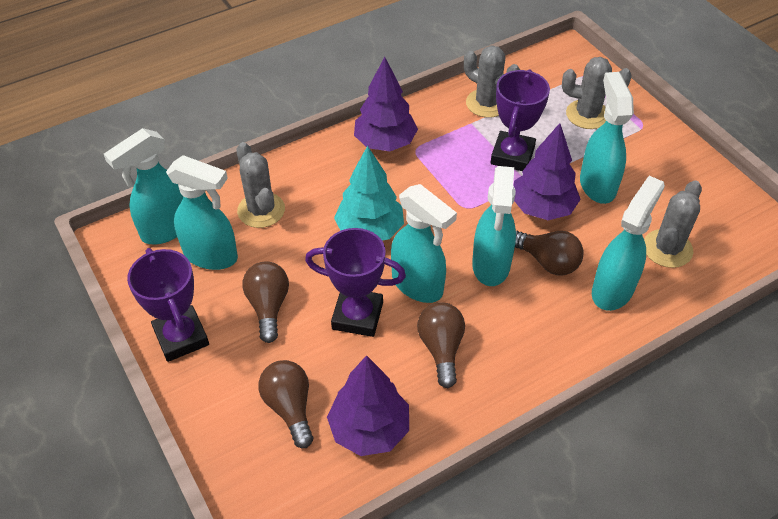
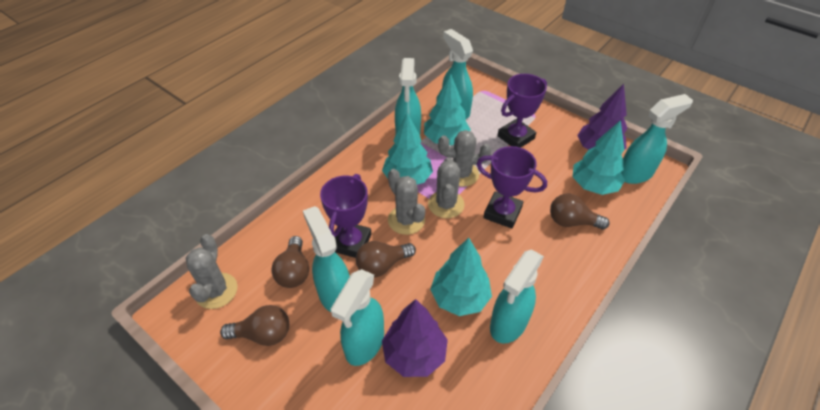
purple tree: 3 -> 2
turquoise tree: 1 -> 4

